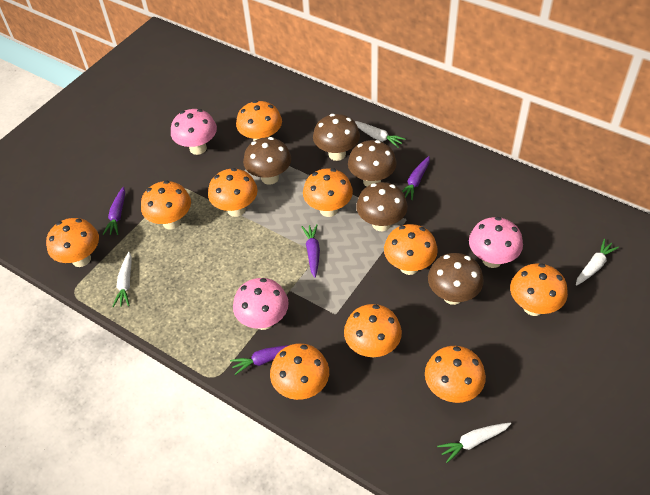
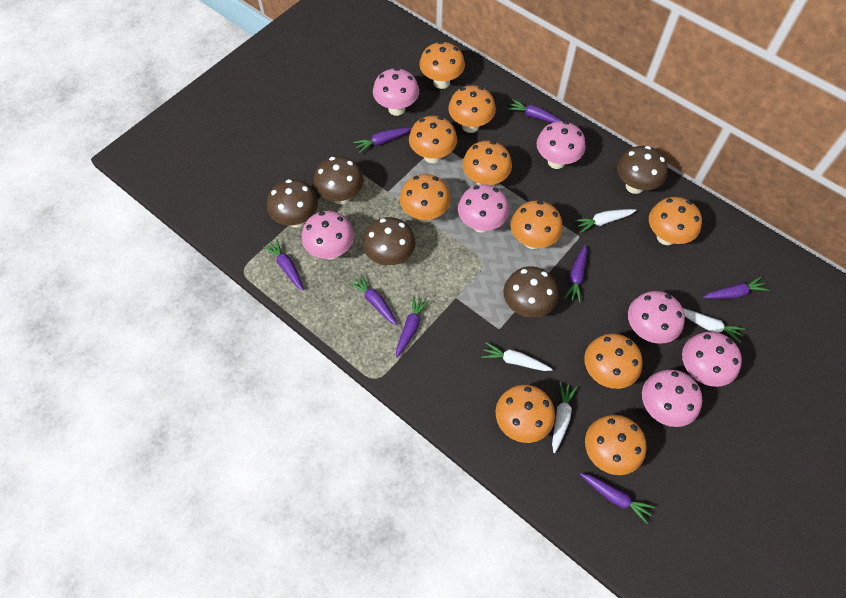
pink mushroom: 3 -> 7
purple carrot: 4 -> 8

